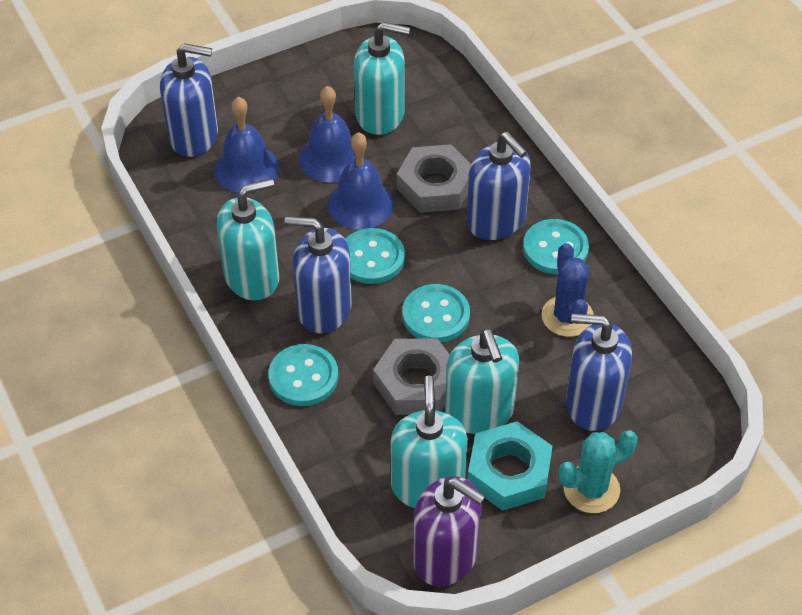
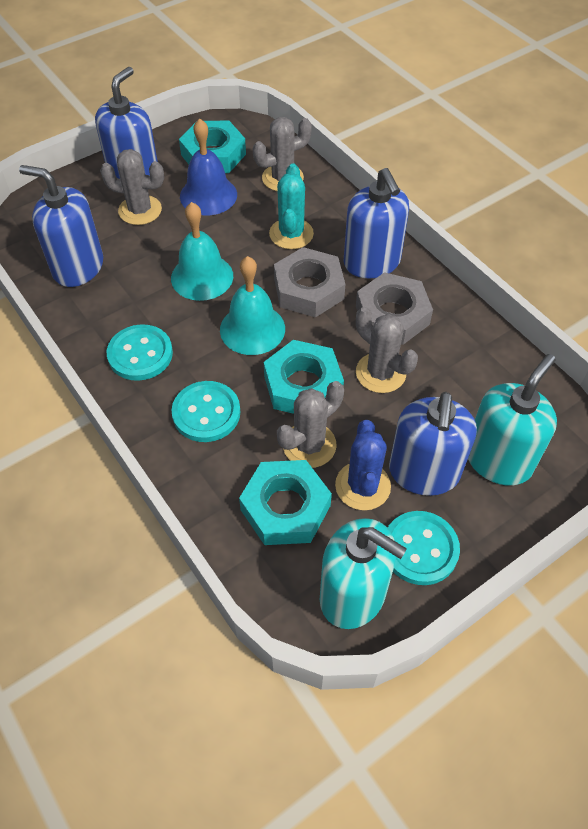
blue bell: 3 -> 1
grey cactus: 0 -> 4
purple soap dispenser: 1 -> 0
turquoise bell: 0 -> 2
turquoise button: 4 -> 3
turquoise nut: 1 -> 3
turquoise soap dispenser: 4 -> 2

